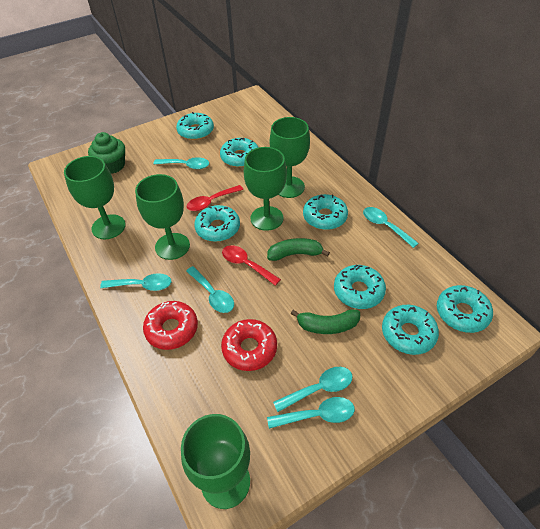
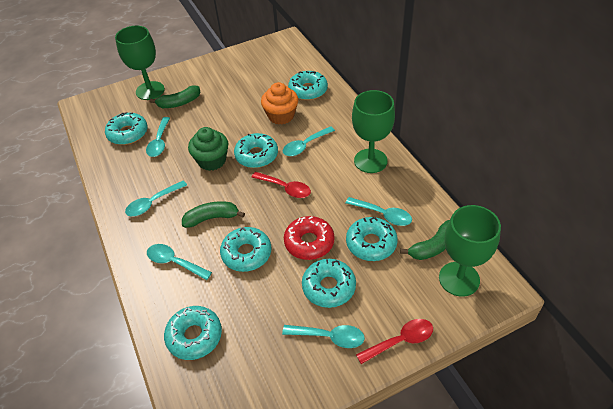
green banana: 2 -> 3
green goblet: 5 -> 3
orange cupcake: 0 -> 1
red donut: 2 -> 1

